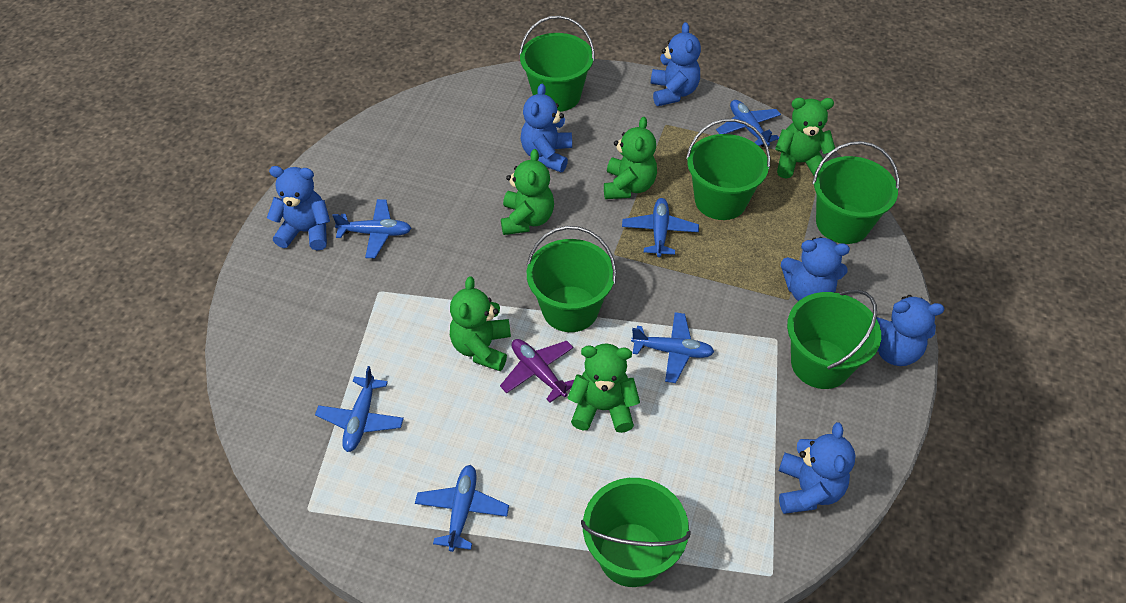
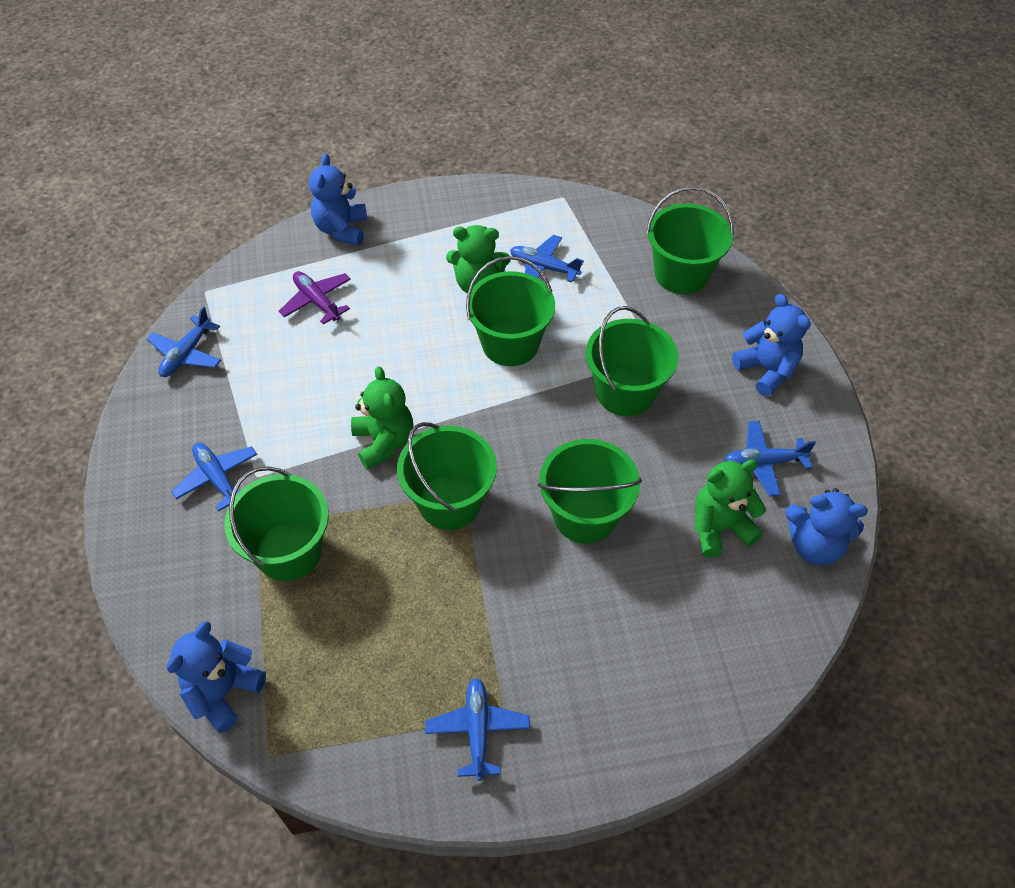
blue plane: 6 -> 5
blue teddy bear: 6 -> 4
green teddy bear: 5 -> 3

